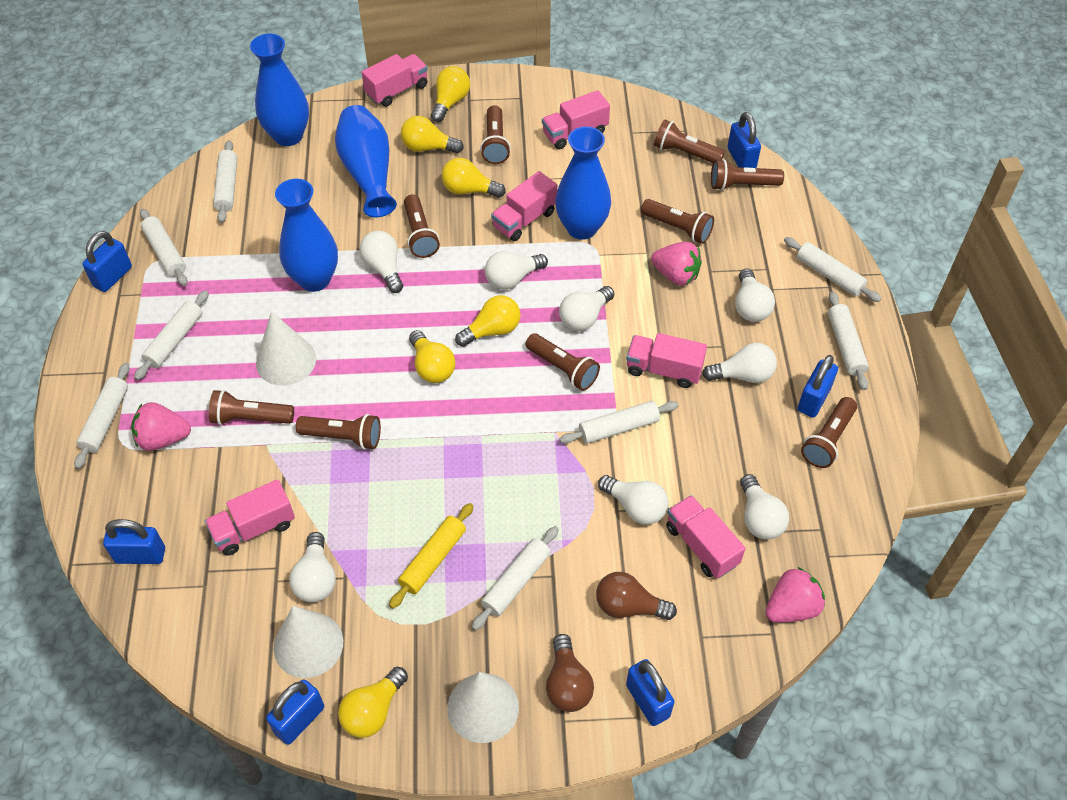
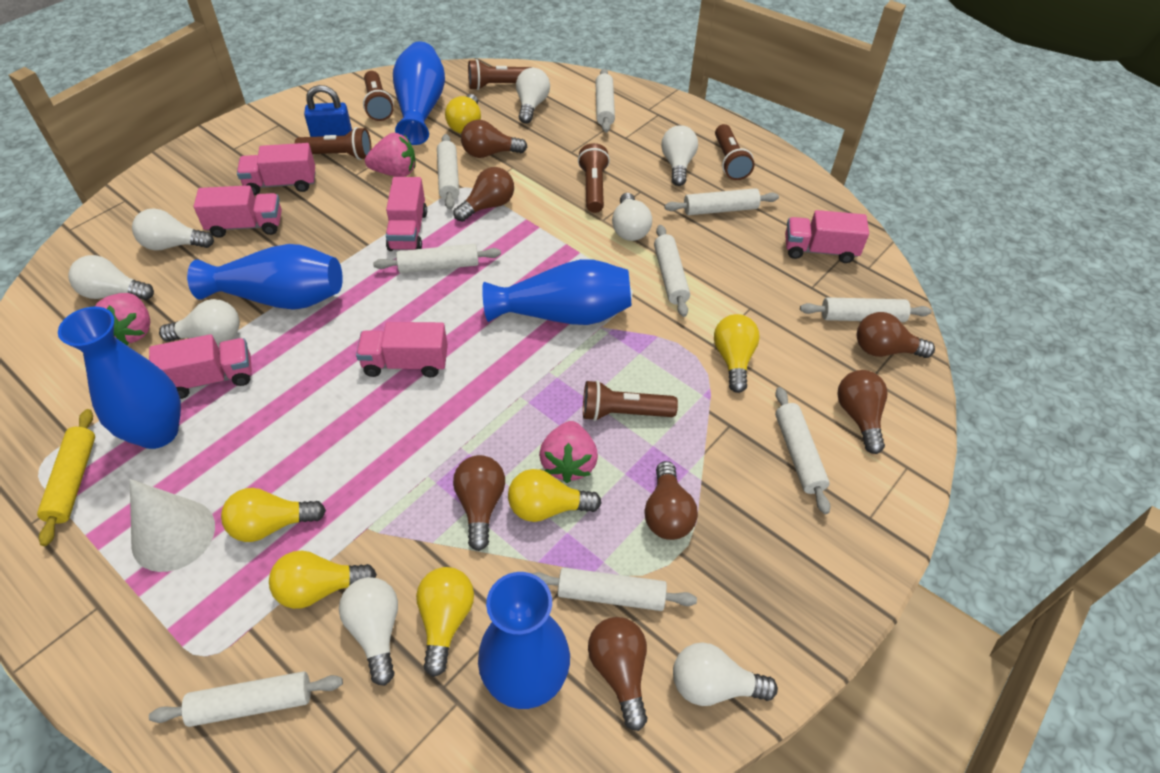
blue padlock: 6 -> 1
blue vase: 4 -> 5
brown flashlight: 9 -> 6
brown light bulb: 2 -> 7
white cone: 3 -> 1
white rolling pin: 8 -> 9

